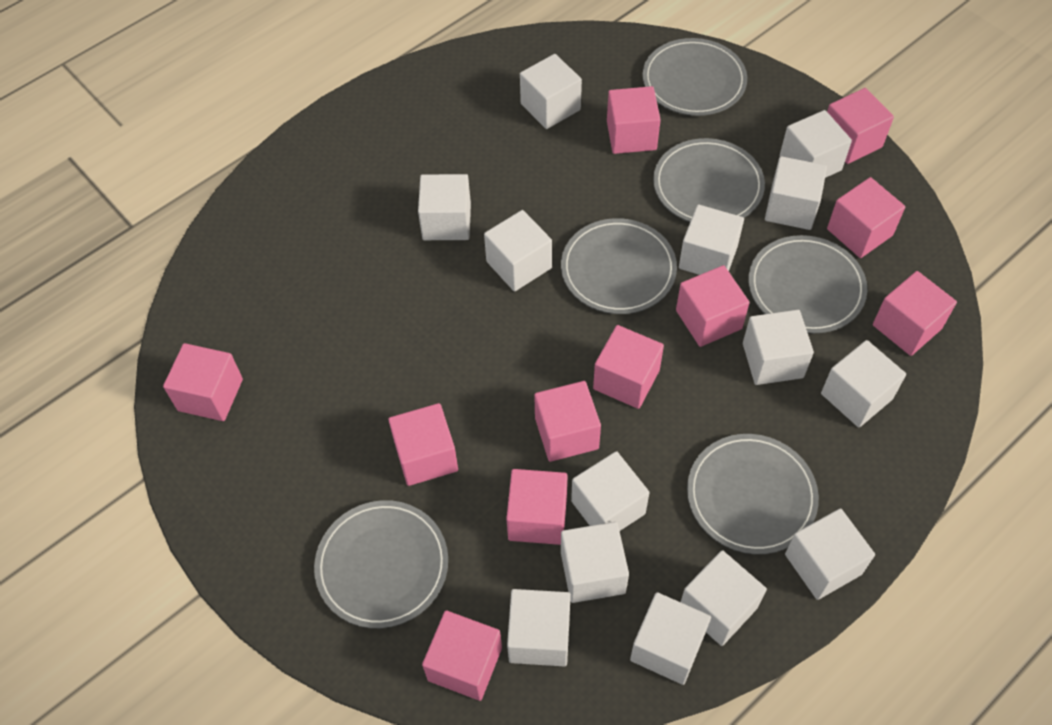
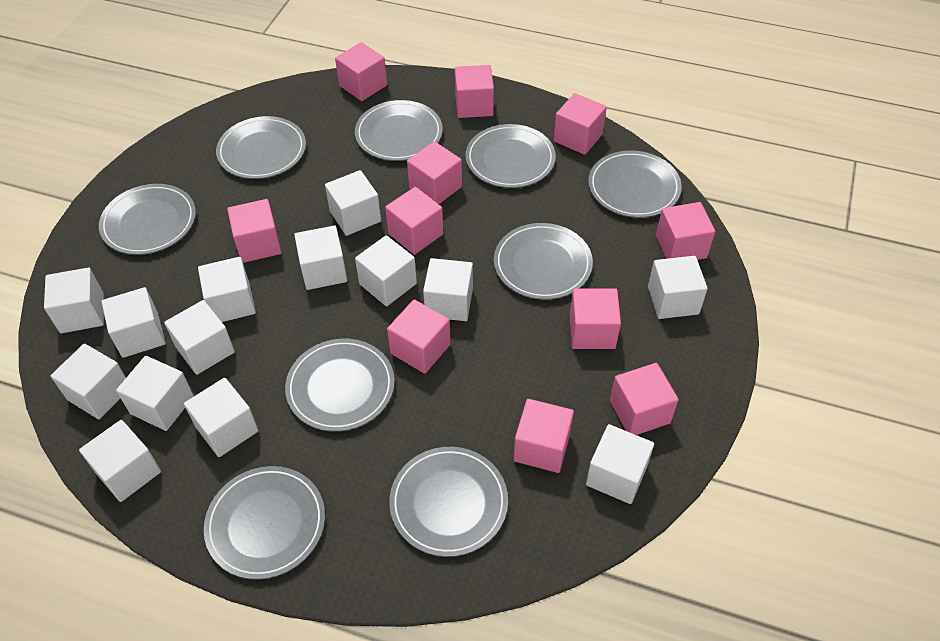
grey plate: 6 -> 9

